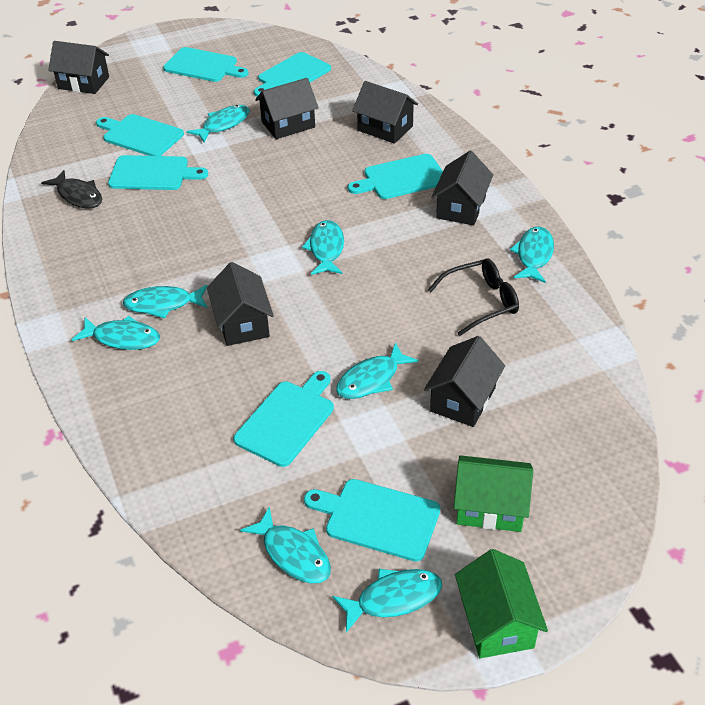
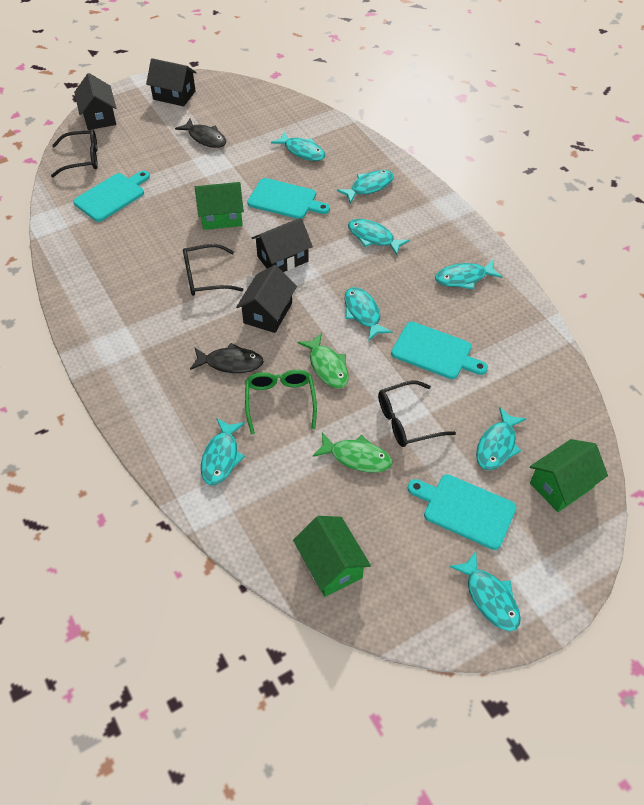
black fish: 1 -> 2
black glasses: 1 -> 3
black house: 6 -> 4
green fish: 0 -> 2
green glasses: 0 -> 1
green house: 2 -> 3
turquoise cutting board: 7 -> 4

